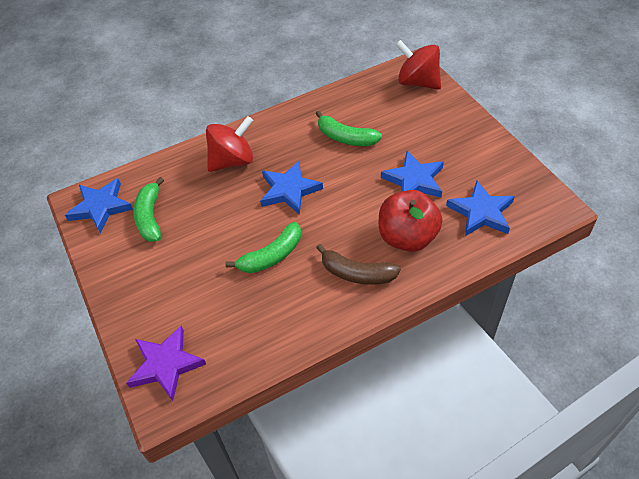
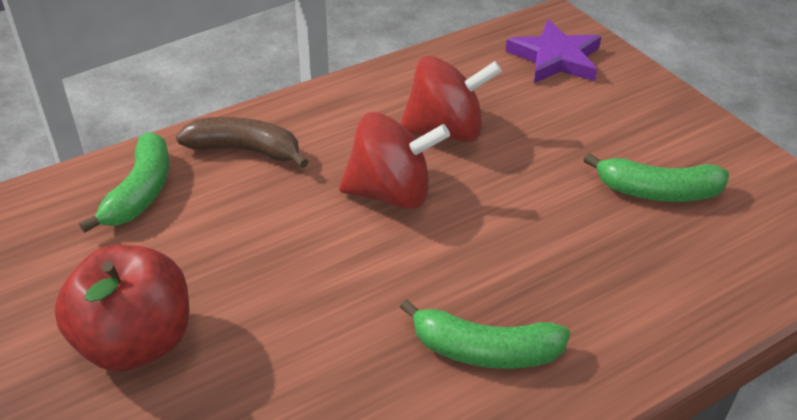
blue star: 4 -> 0

